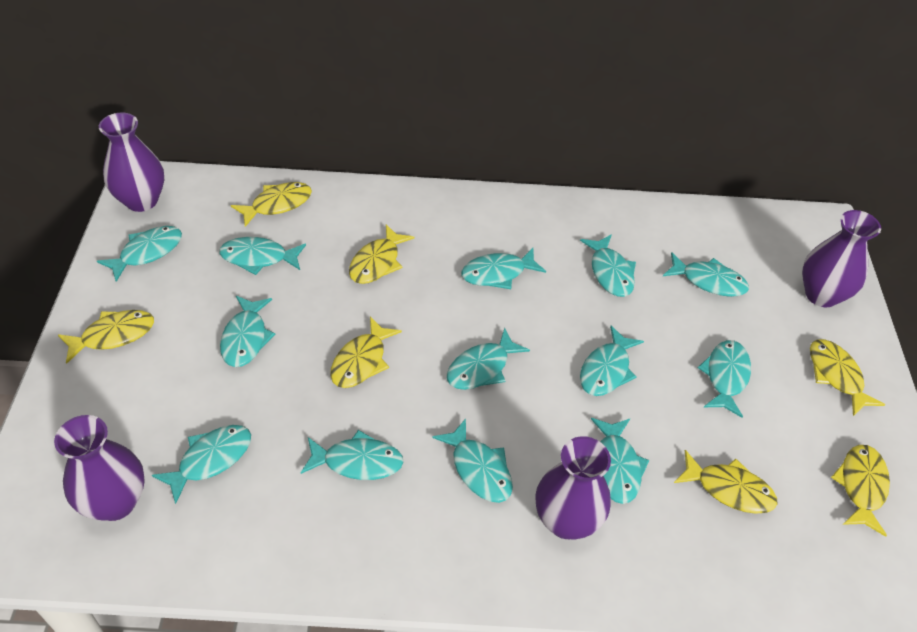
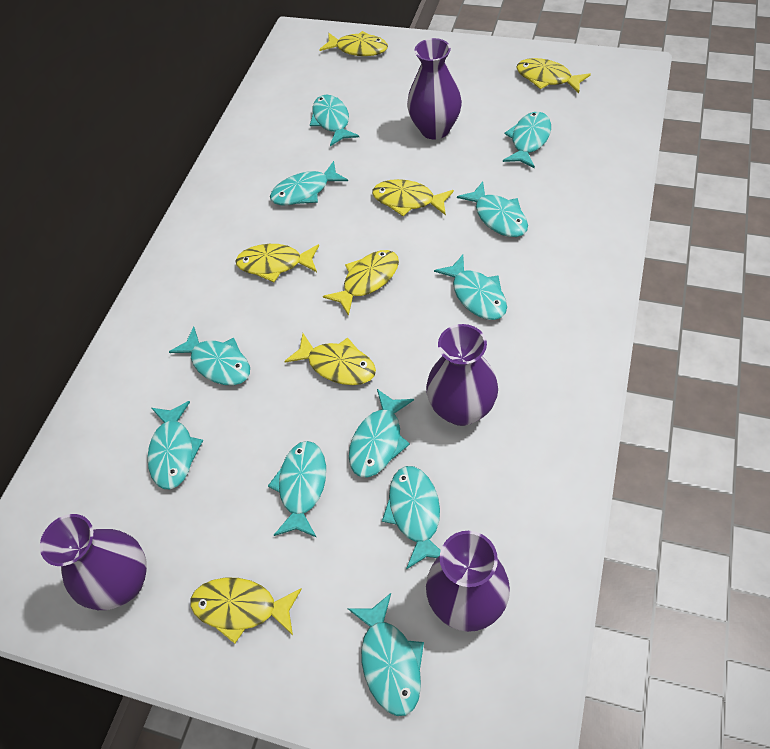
turquoise fish: 13 -> 11

